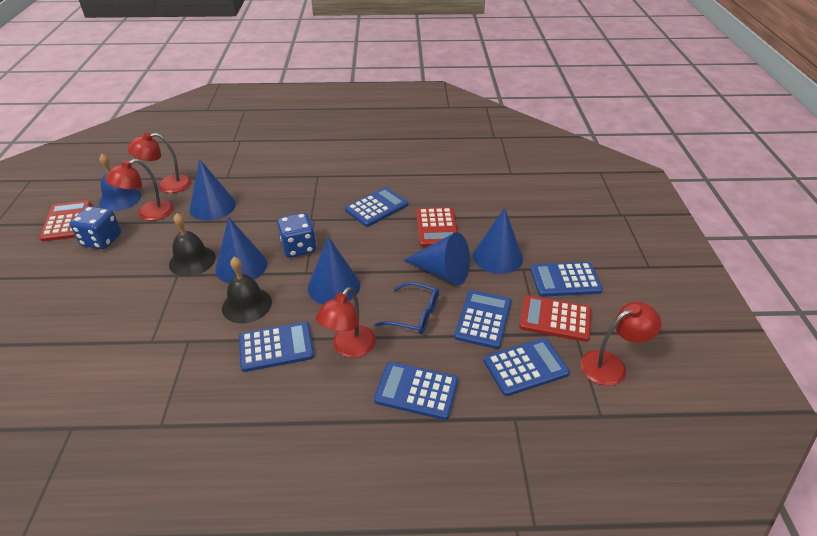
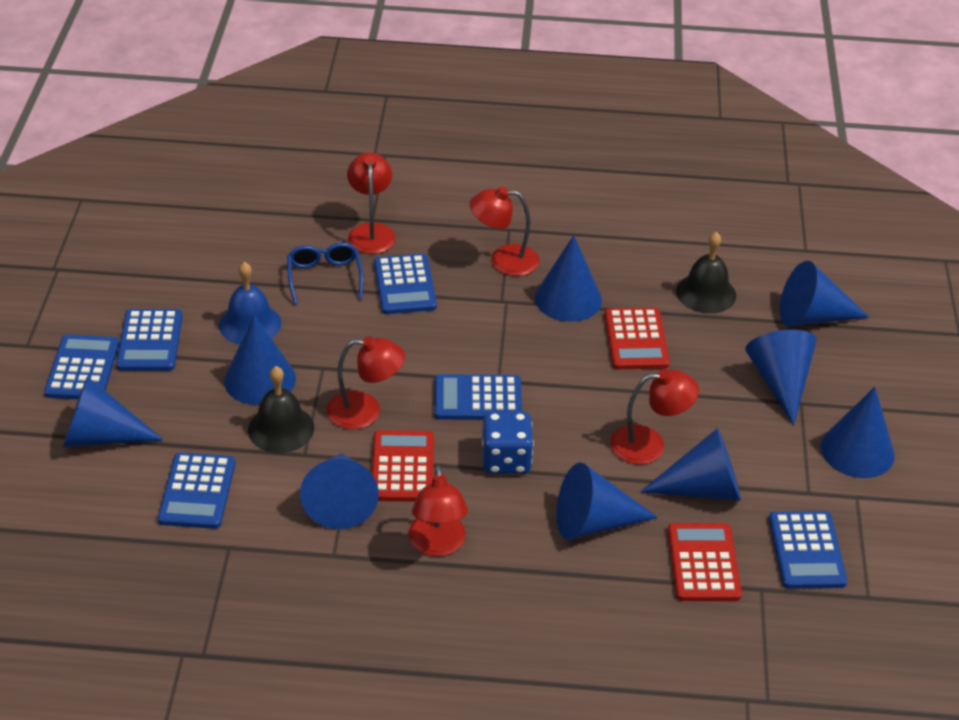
blue cone: 5 -> 9
blue dice: 2 -> 1
red lamp: 4 -> 5

